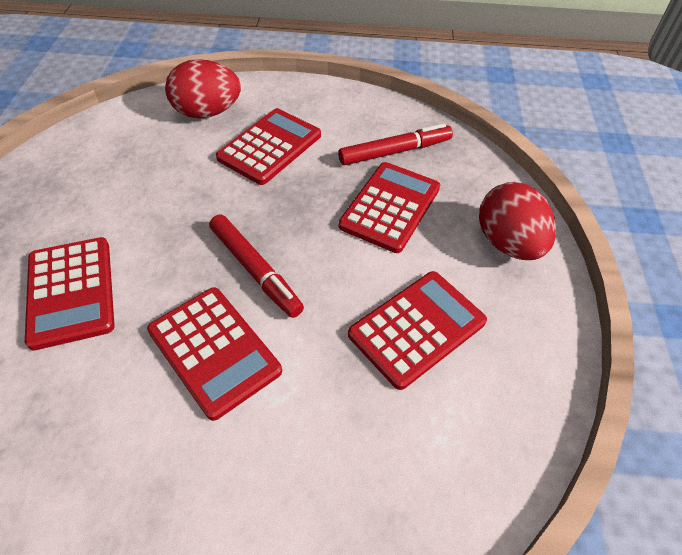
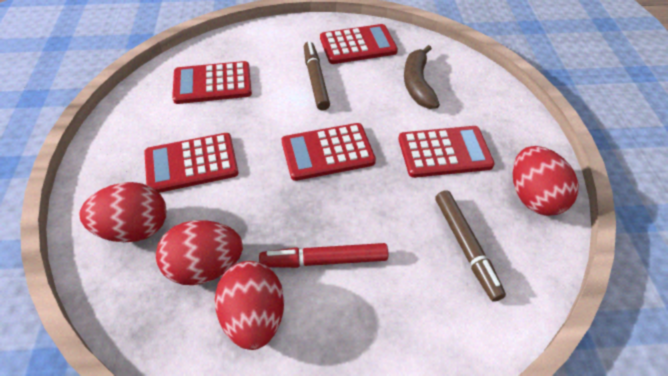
brown banana: 0 -> 1
brown marker: 0 -> 2
red egg: 2 -> 4
red marker: 2 -> 1

